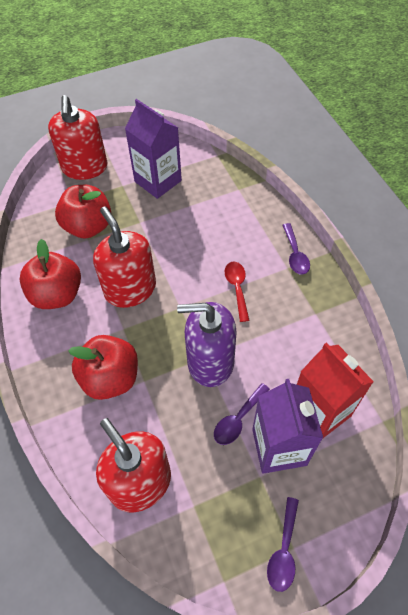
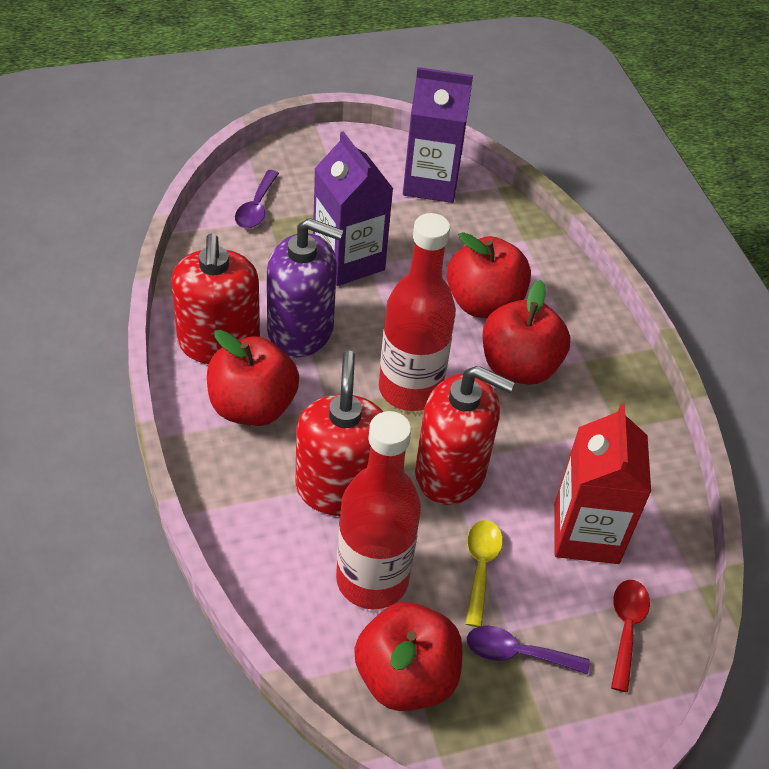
purple spoon: 3 -> 2
red apple: 3 -> 4
red bottle: 0 -> 2
yellow spoon: 0 -> 1

